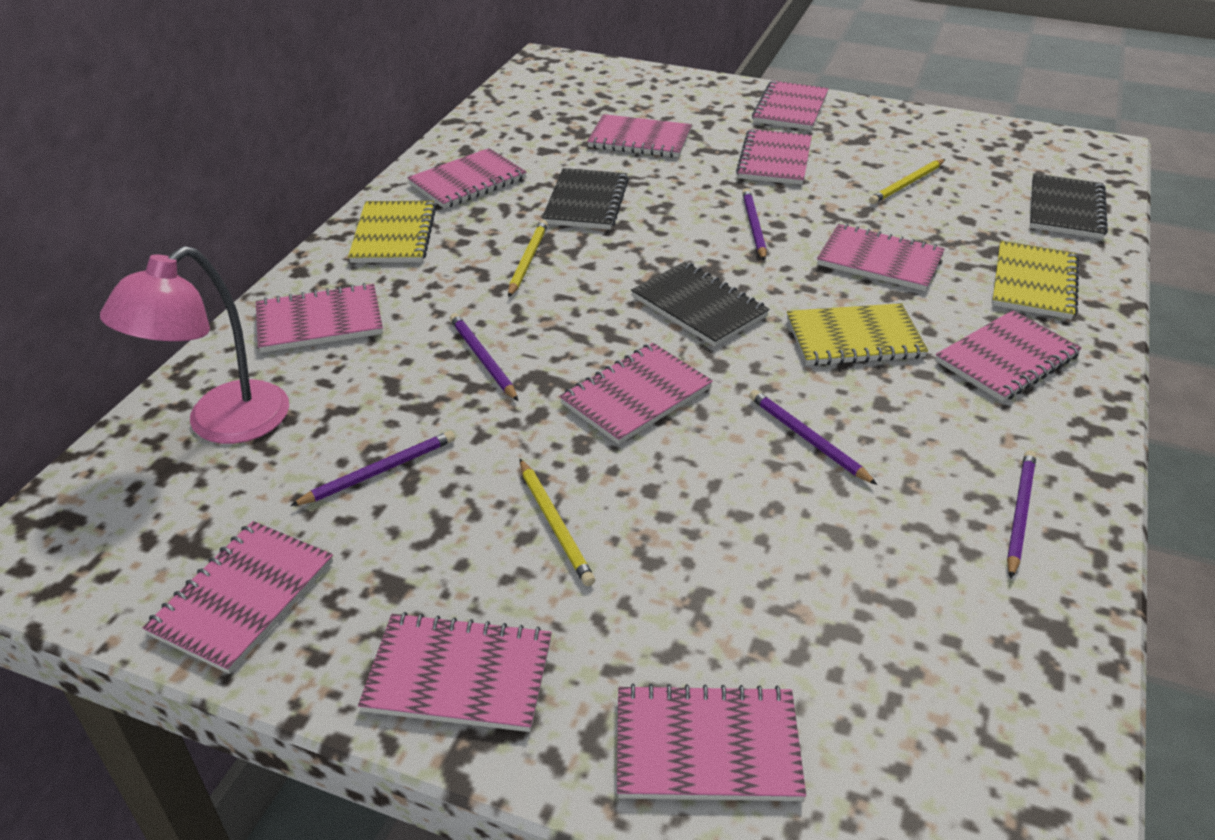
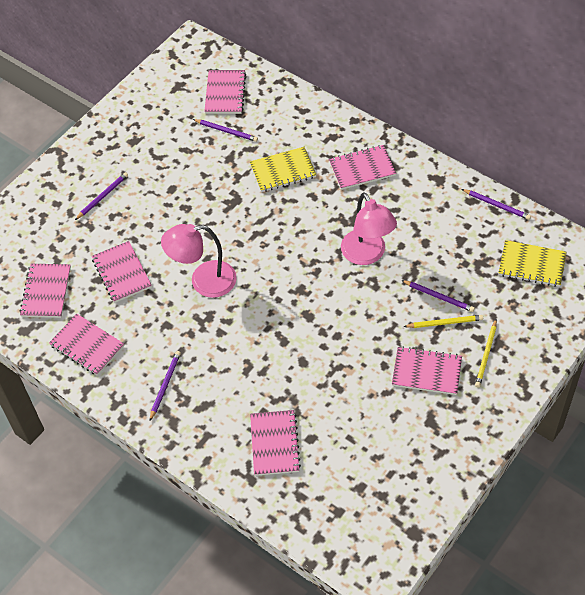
black notebook: 3 -> 0
pink lamp: 1 -> 2
pink notebook: 11 -> 7
yellow notebook: 3 -> 2
yellow pencil: 3 -> 2

